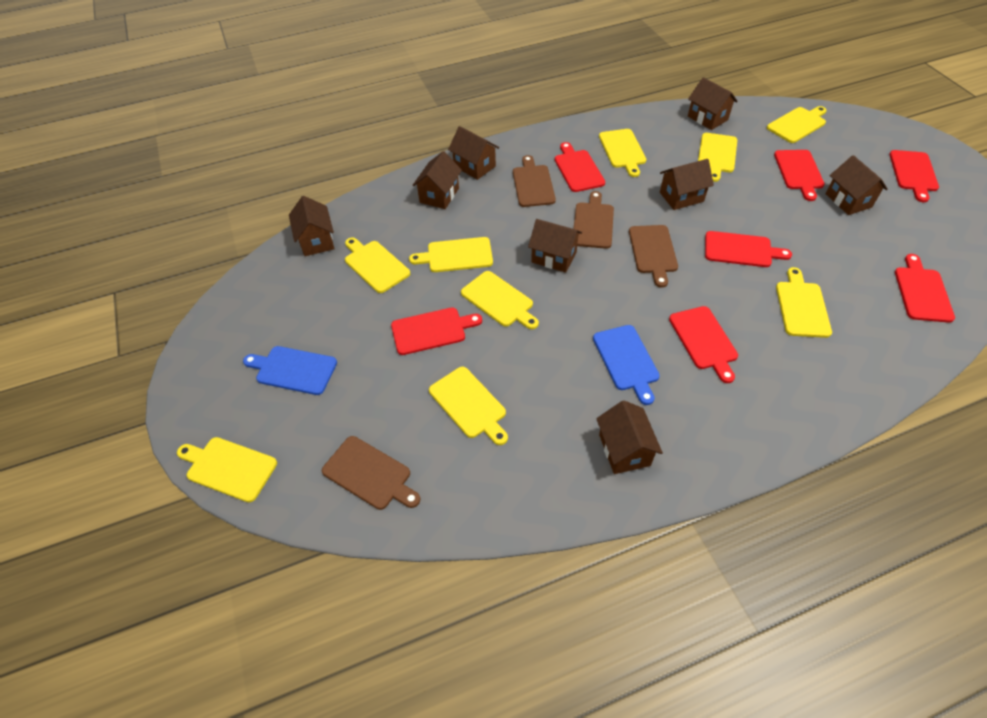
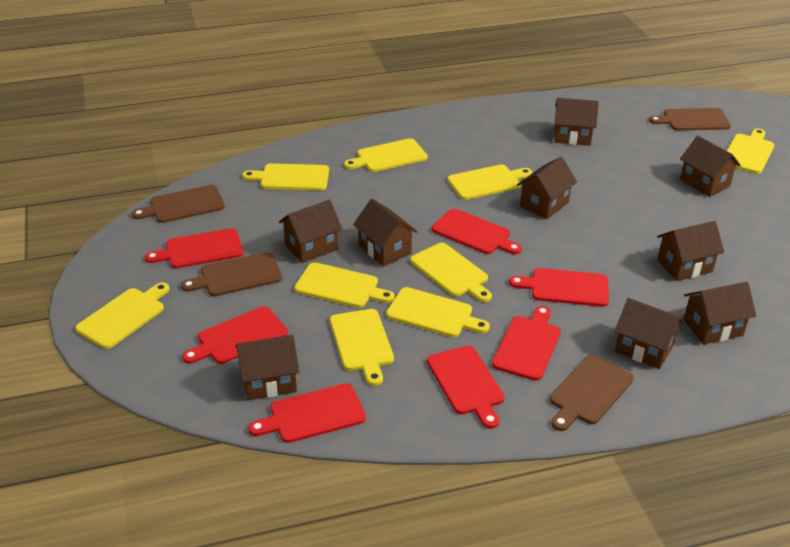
blue cutting board: 2 -> 0
brown house: 8 -> 9

